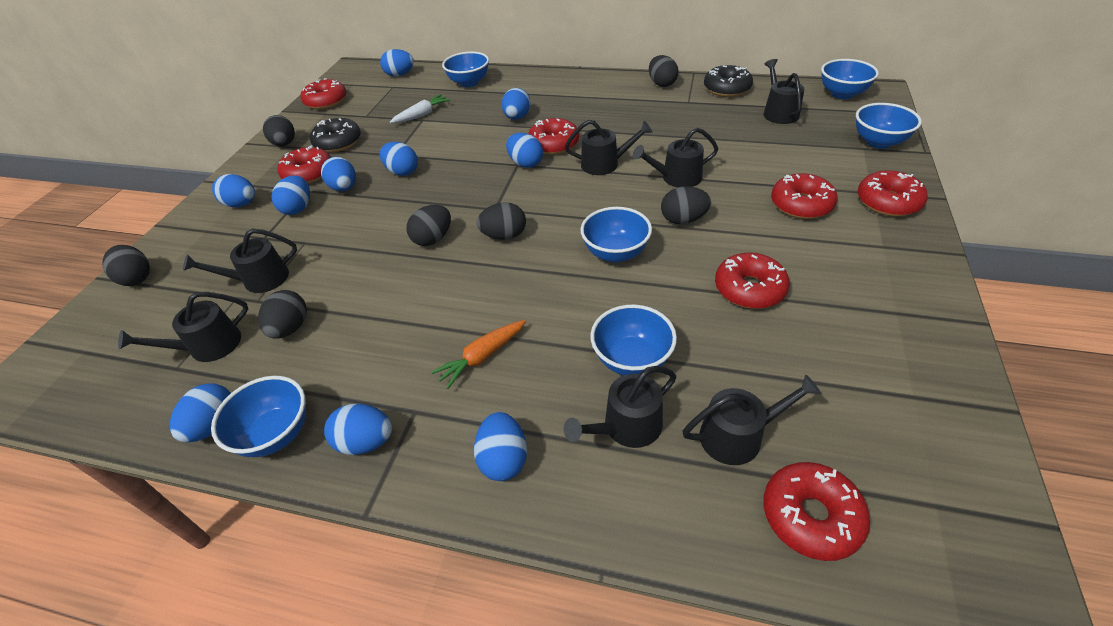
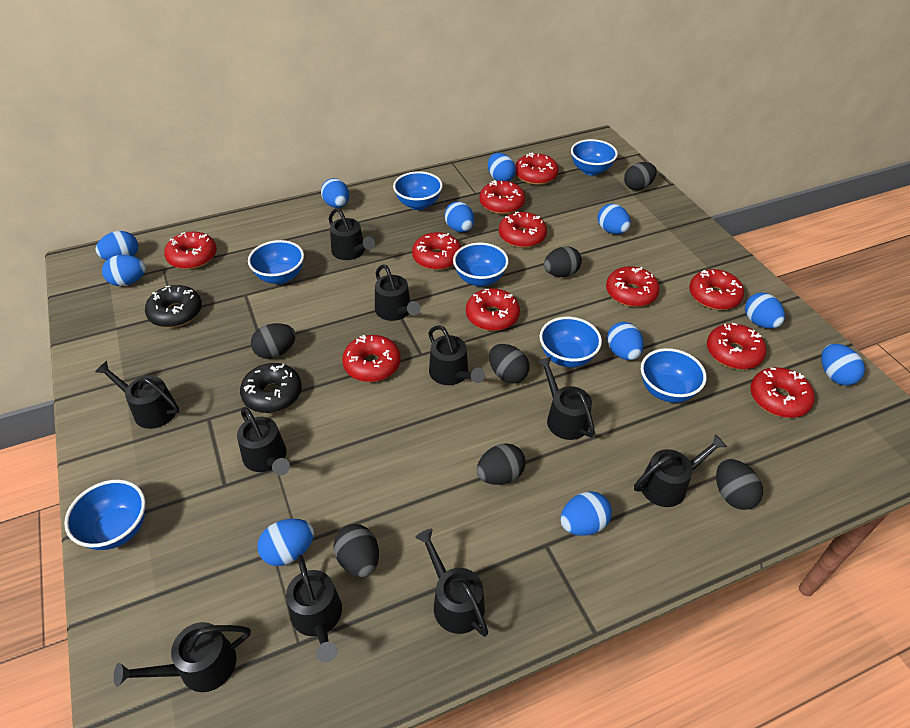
black watering can: 7 -> 10
blue bowl: 6 -> 7
blue egg: 10 -> 11
orange carrot: 1 -> 0
red donut: 7 -> 11
white carrot: 1 -> 0

